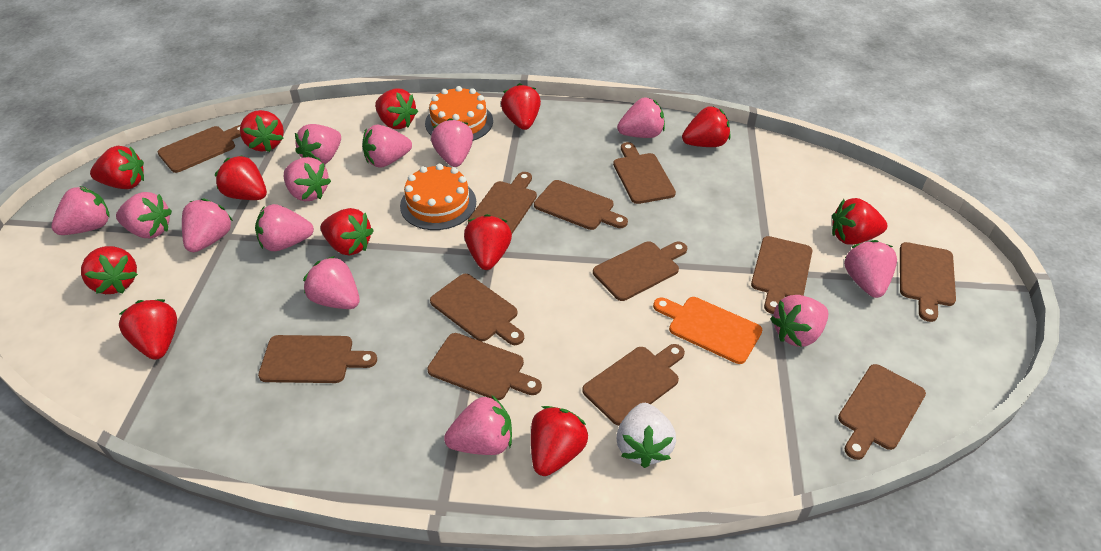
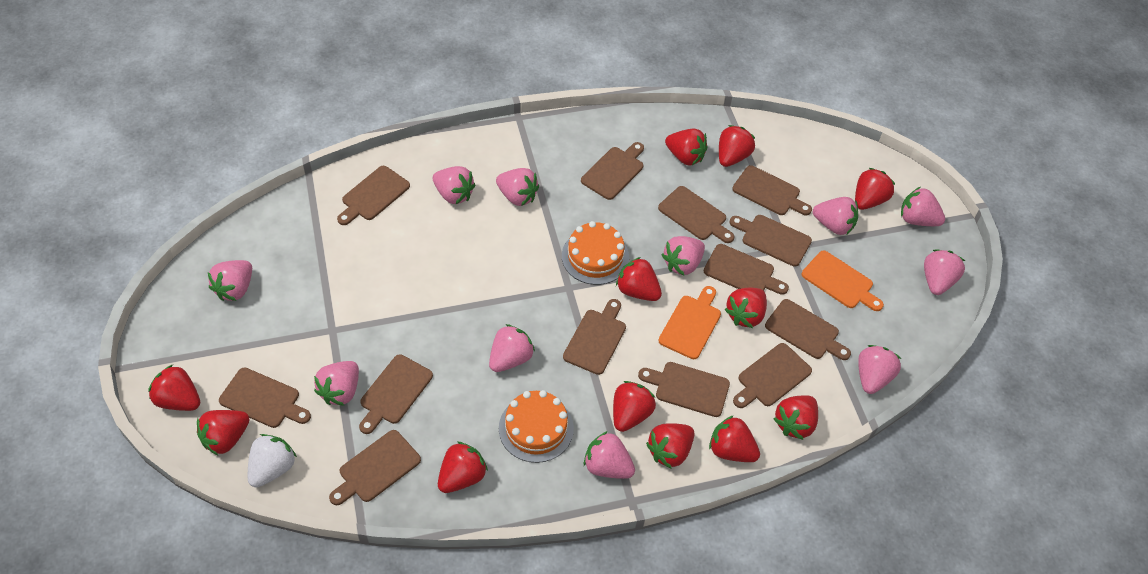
brown cutting board: 12 -> 13
orange cutting board: 1 -> 2
pink strawberry: 13 -> 11

